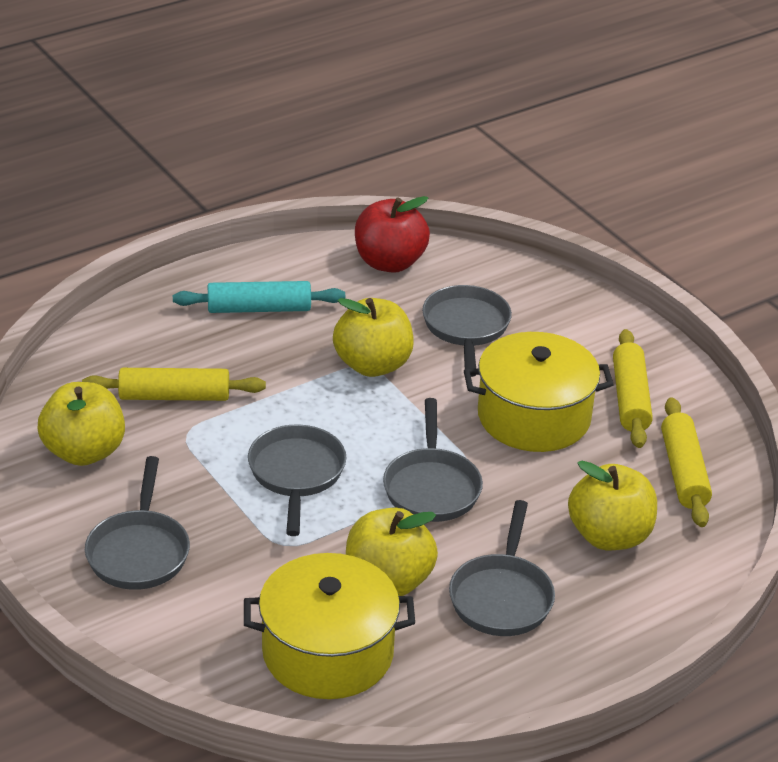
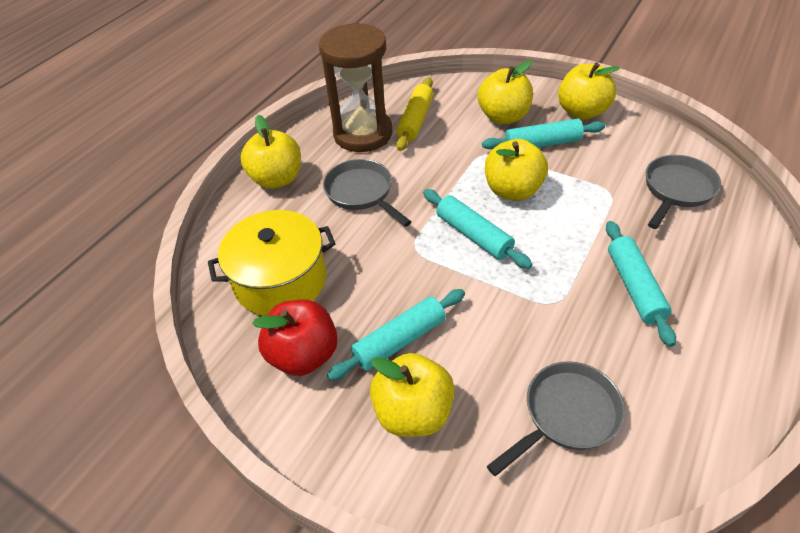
brown hourglass: 0 -> 1
grey pan: 5 -> 3
turquoise rolling pin: 1 -> 4
yellow apple: 4 -> 5
yellow pot: 2 -> 1
yellow rolling pin: 3 -> 1

